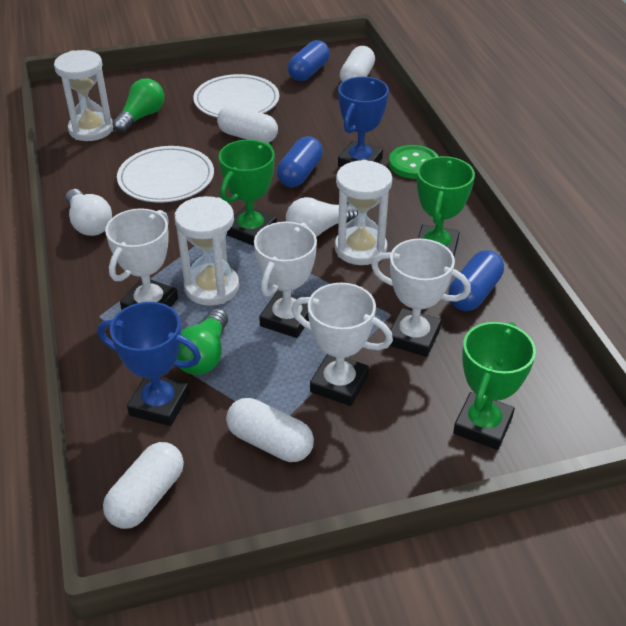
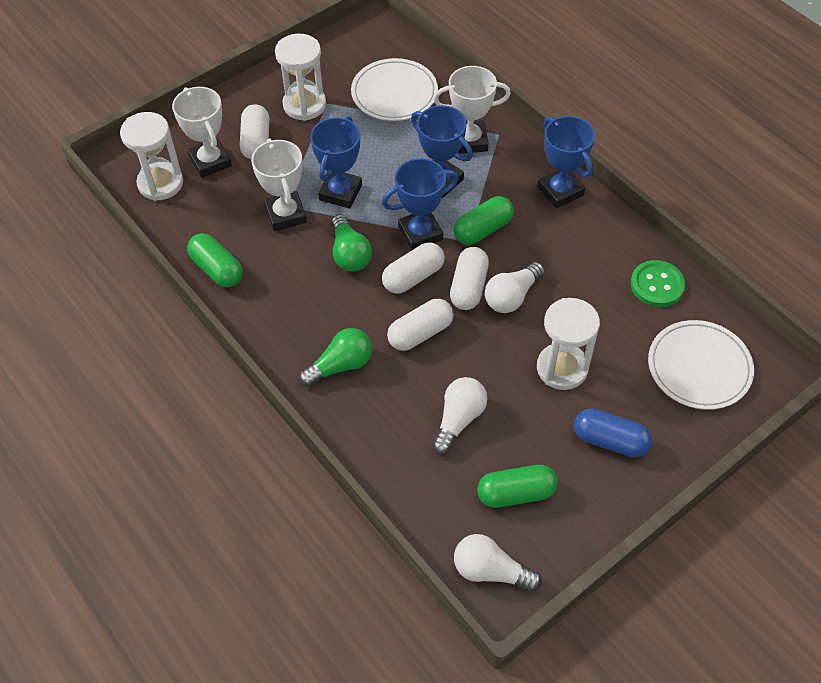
blue capsule: 3 -> 1
blue trophy: 2 -> 4
green capsule: 0 -> 3
green trophy: 3 -> 0
white light bulb: 2 -> 3
white trophy: 4 -> 3

